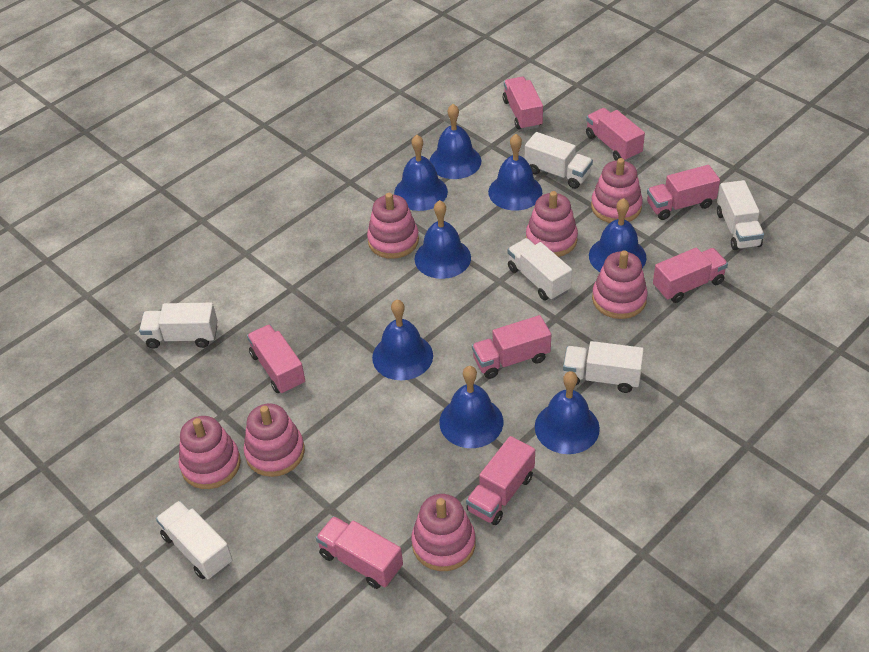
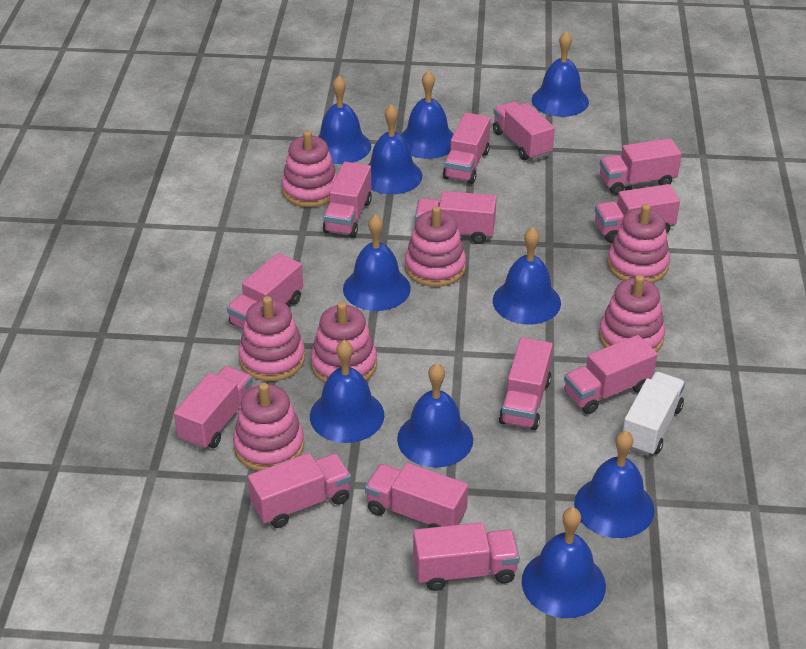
blue bell: 8 -> 10
pink truck: 8 -> 13
white truck: 6 -> 1

